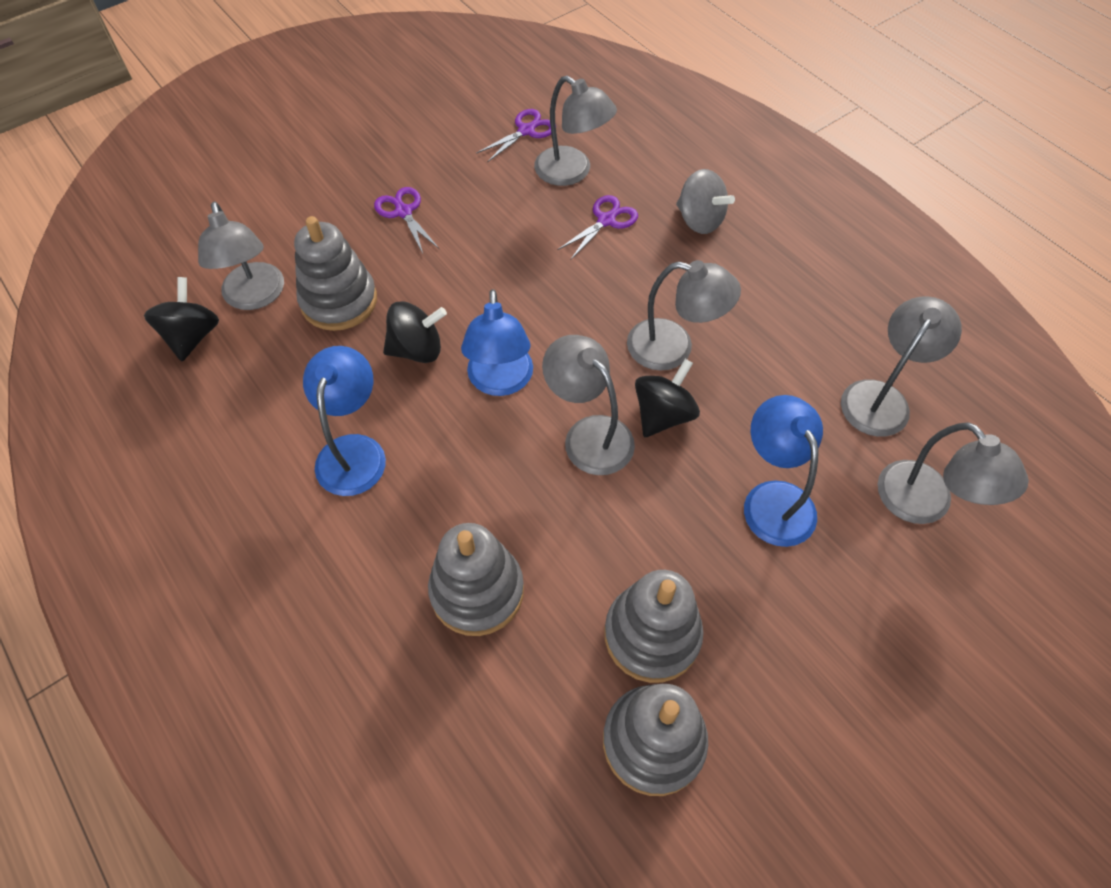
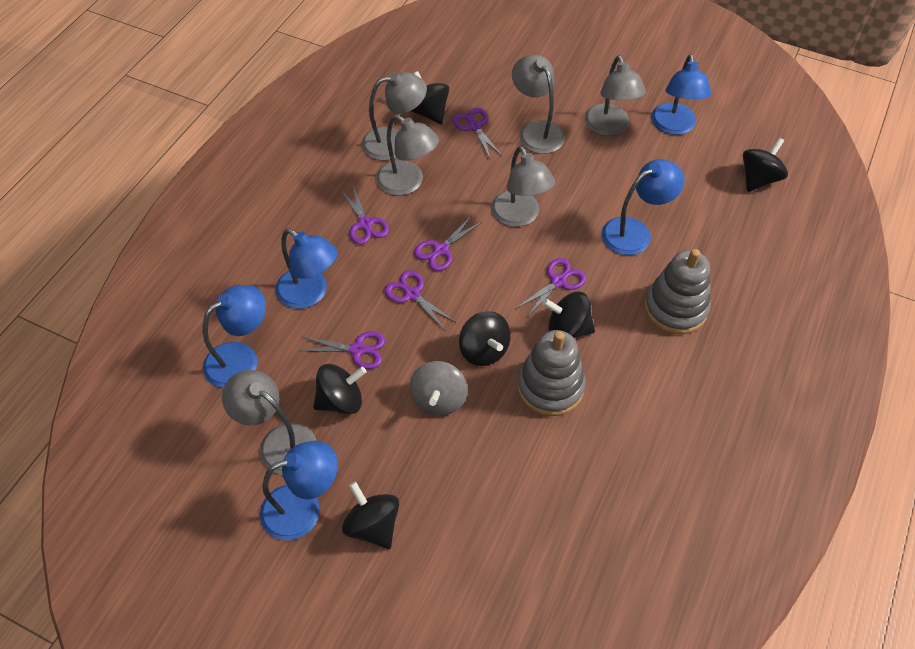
black spinning top: 3 -> 6
blue lamp: 3 -> 5
grey stacking toy: 4 -> 2
purple scissors: 3 -> 6

